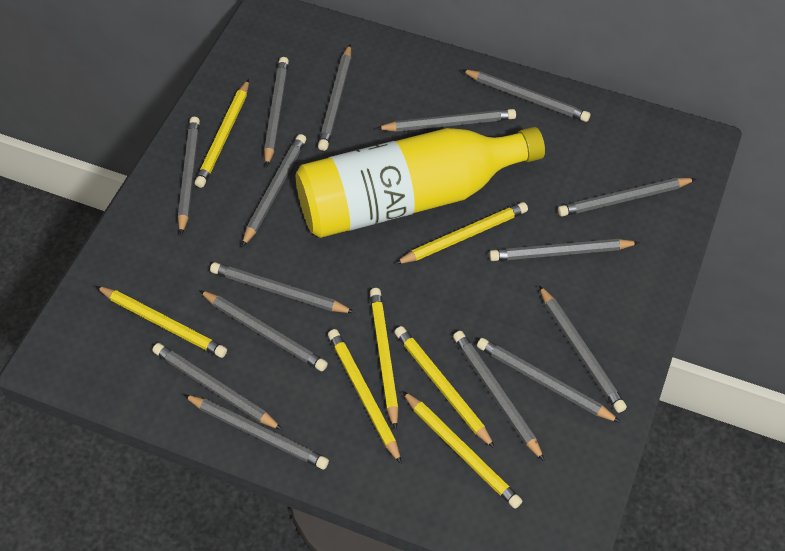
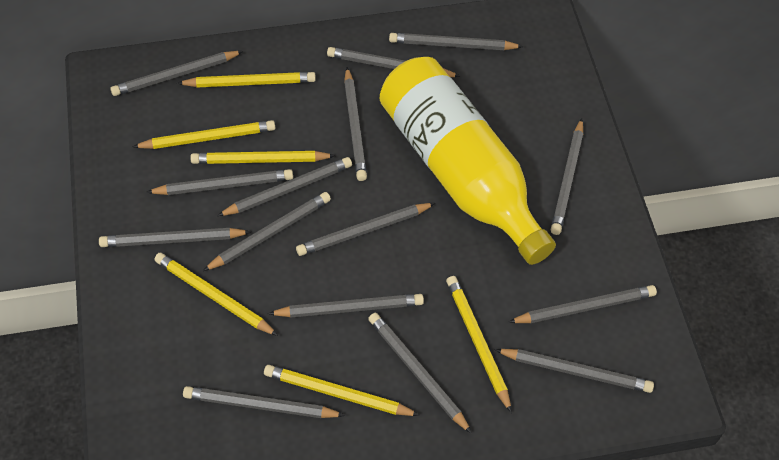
yellow pencil: 7 -> 6

